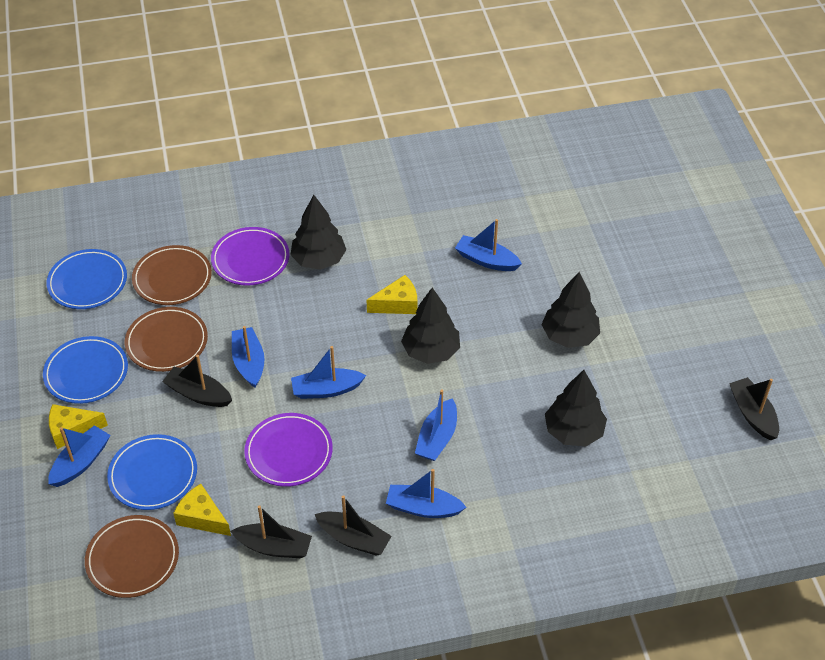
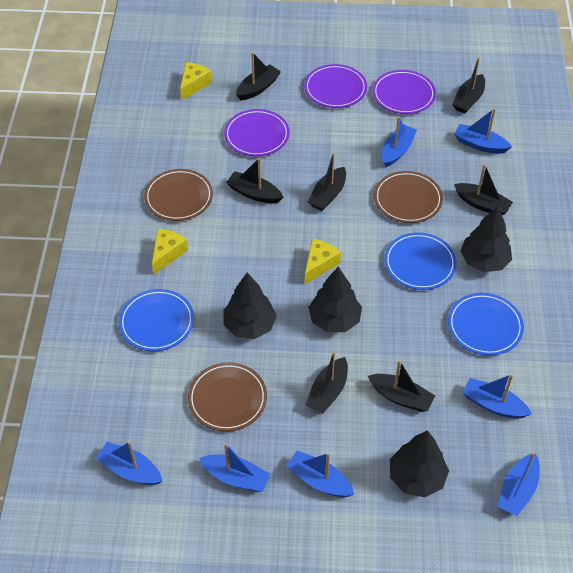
black boat: 4 -> 7
blue boat: 6 -> 7
purple plate: 2 -> 3

